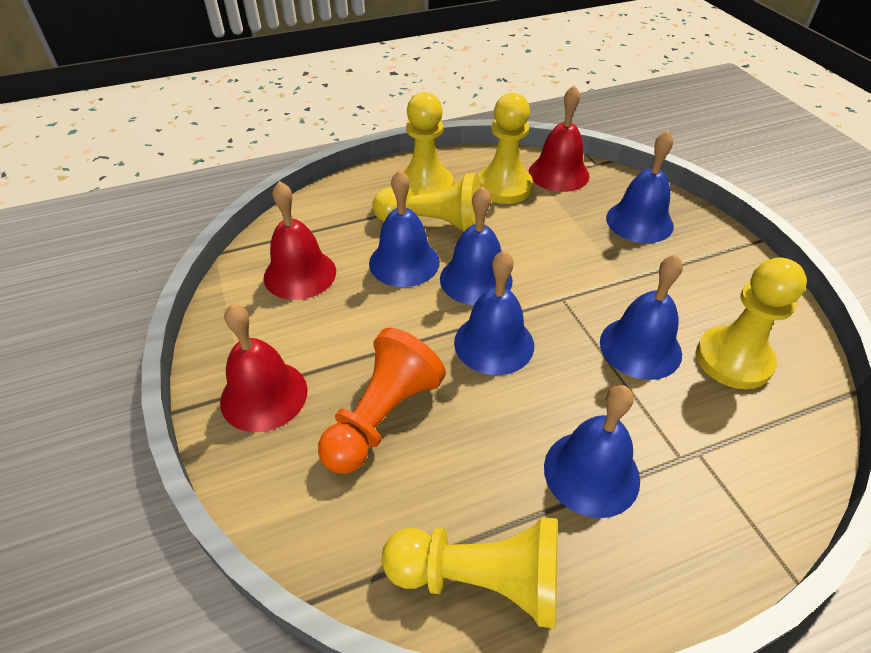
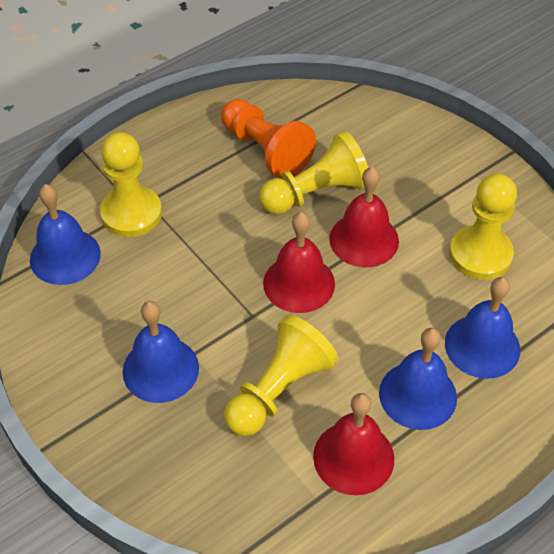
blue bell: 6 -> 4
yellow pawn: 5 -> 4

